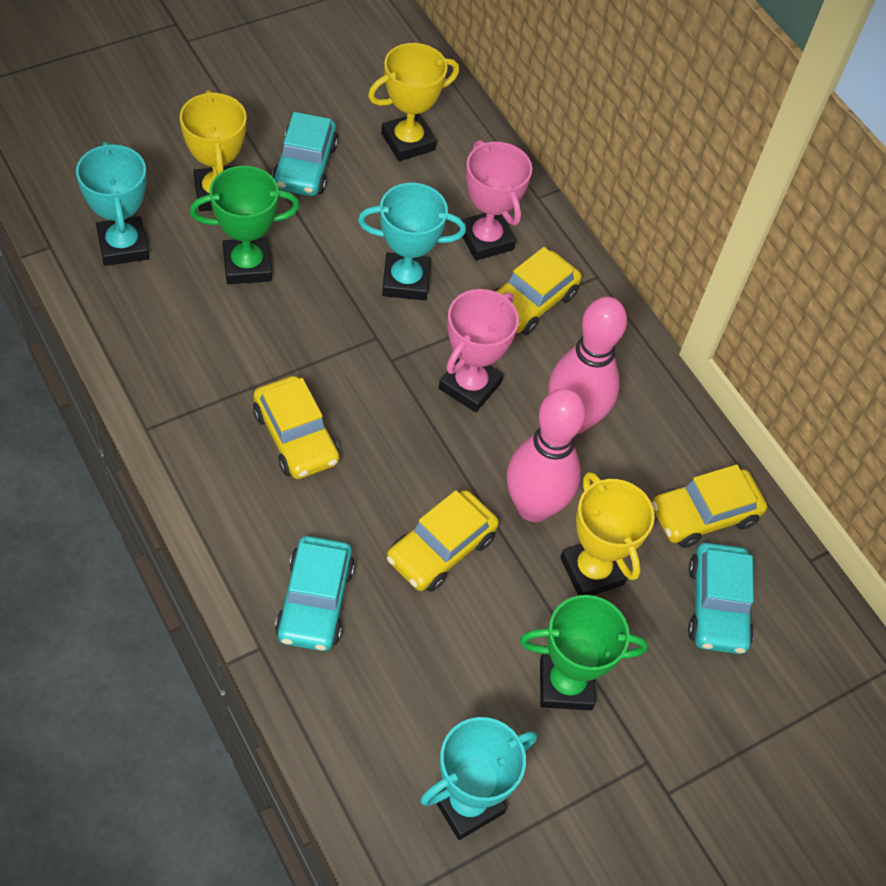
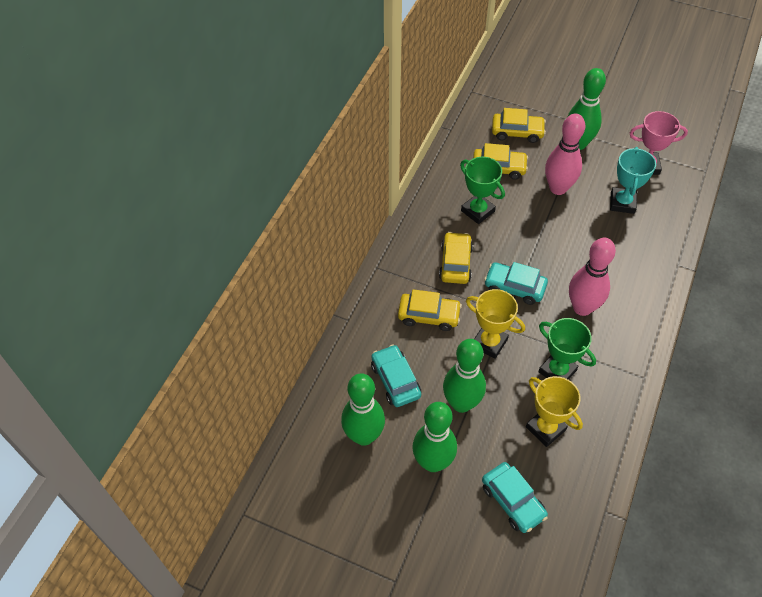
green bowling pin: 0 -> 4
pink trophy: 2 -> 1
turquoise trophy: 3 -> 1
yellow trophy: 3 -> 2

